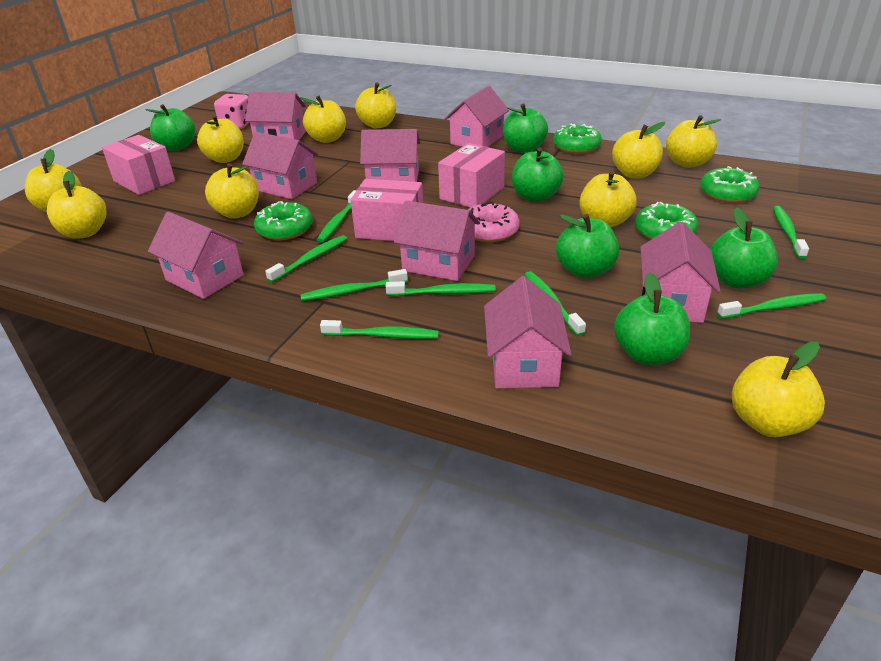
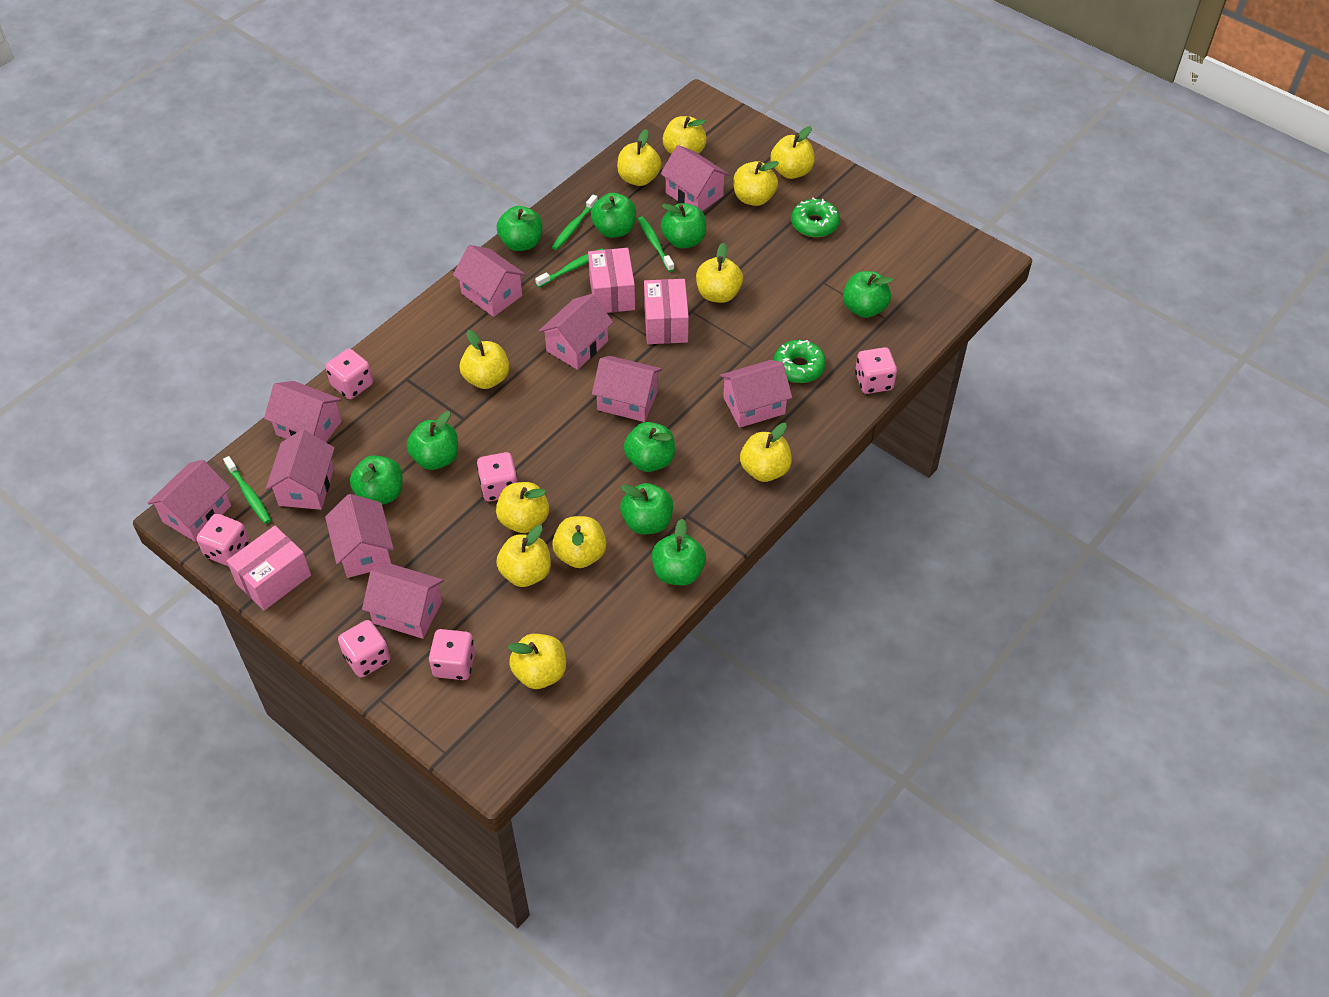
green apple: 6 -> 9
green donut: 4 -> 2
green toothbrush: 8 -> 4
pink dice: 1 -> 6
pink donut: 1 -> 0
pink house: 8 -> 10
yellow apple: 10 -> 11

